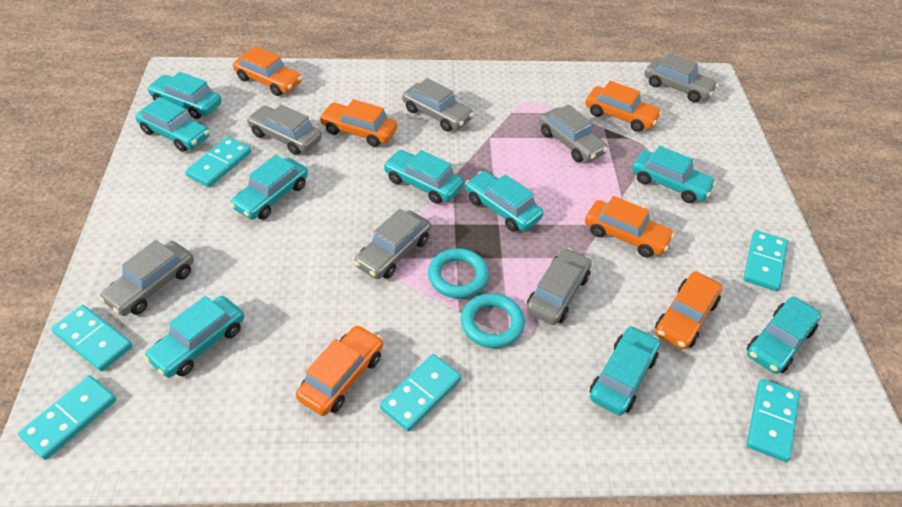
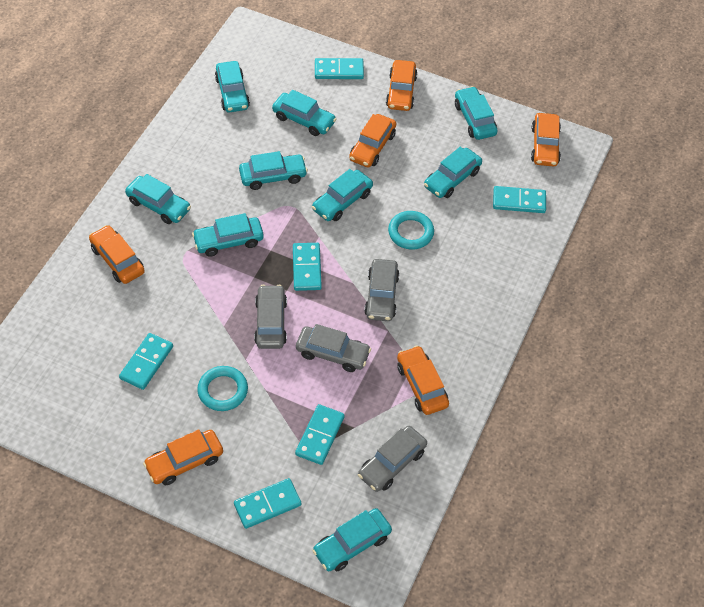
grey car: 7 -> 4

